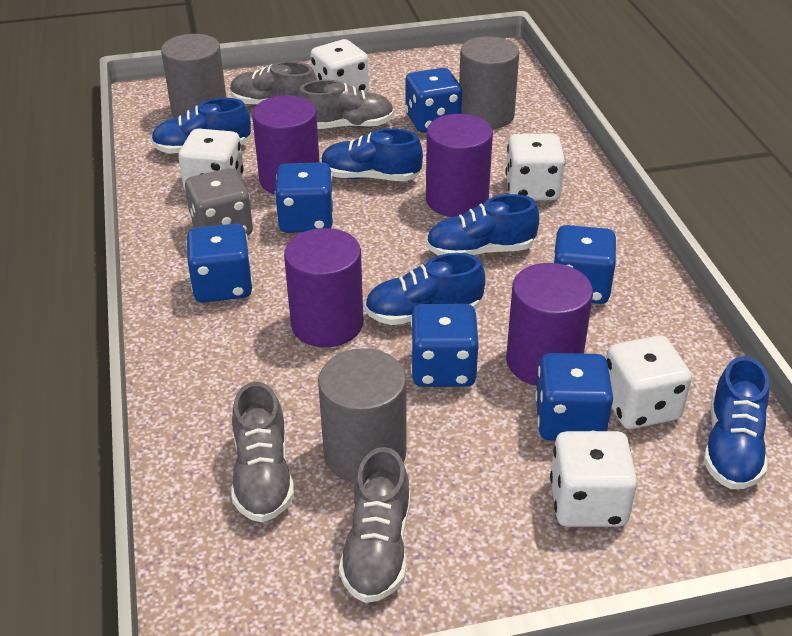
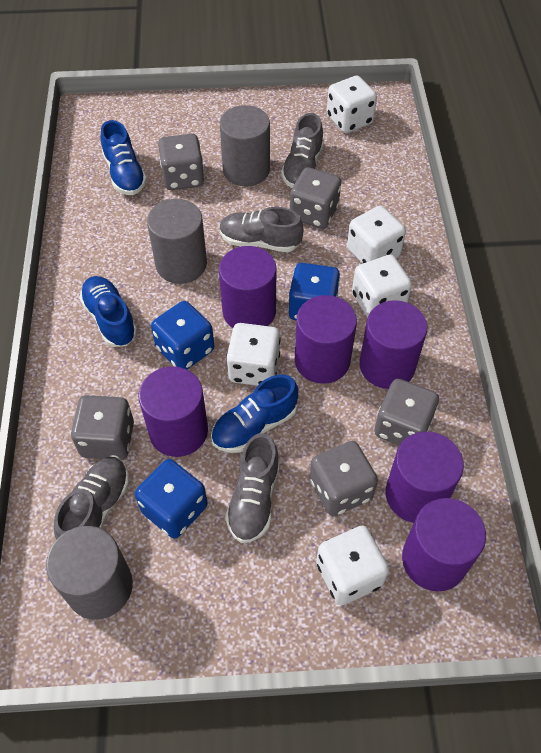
blue dice: 6 -> 3
blue shoe: 5 -> 3
grey dice: 1 -> 5
purple cylinder: 4 -> 6

